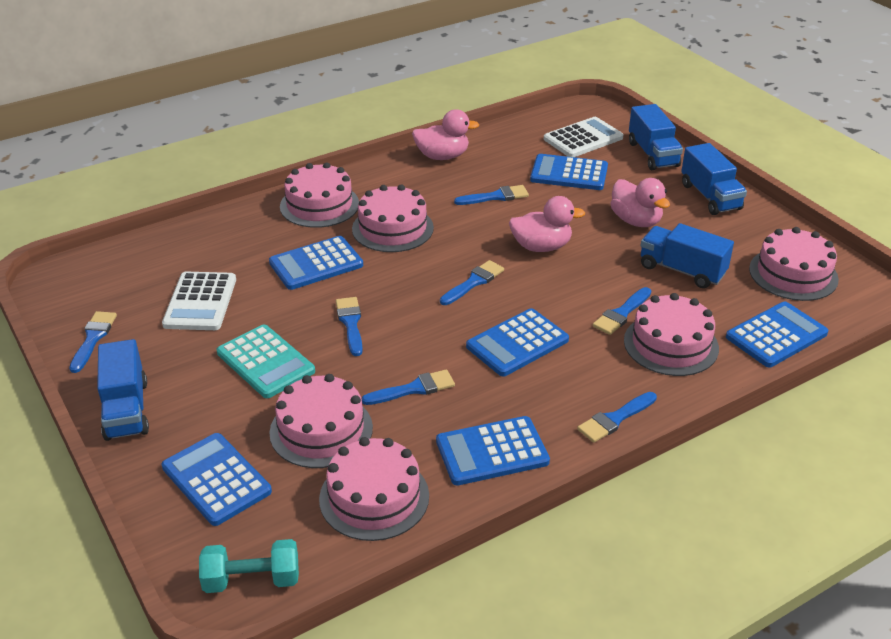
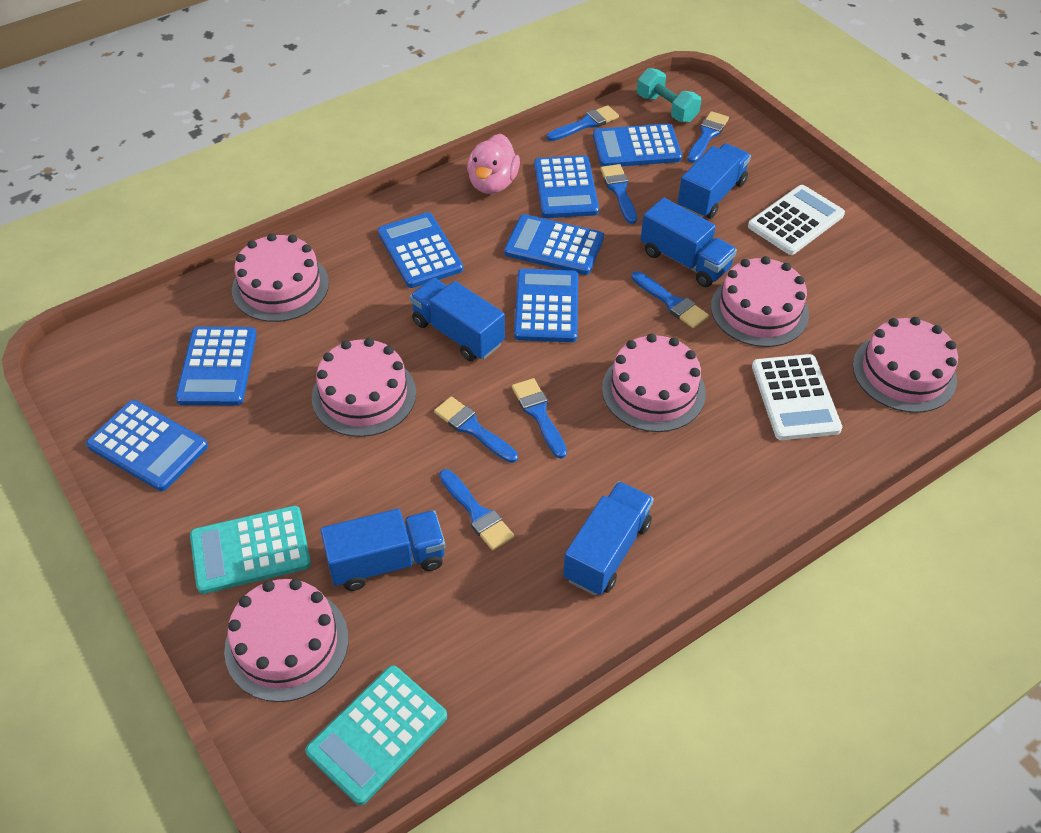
blue calculator: 6 -> 7
blue truck: 4 -> 5
pink duck: 3 -> 1
turquoise calculator: 1 -> 2

